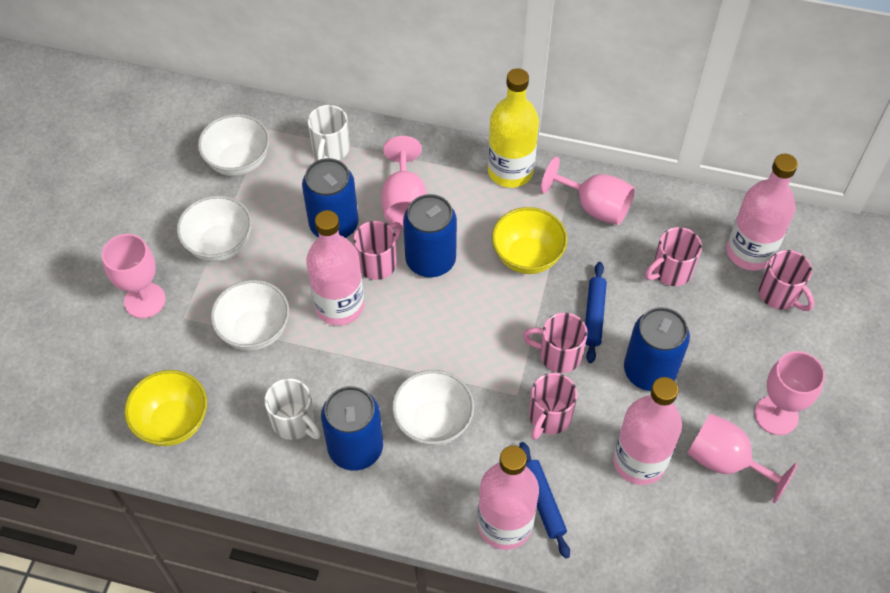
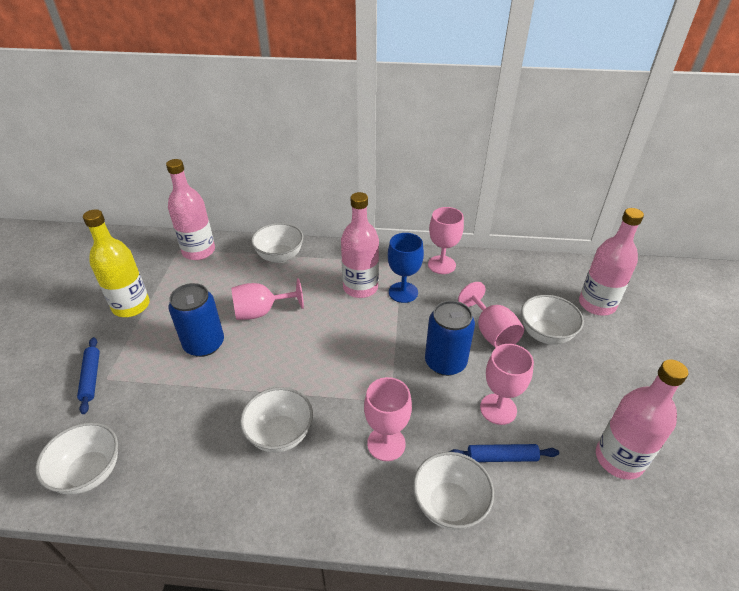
blue can: 4 -> 2
blue goblet: 0 -> 1
pink mug: 5 -> 0
white bowl: 4 -> 5
white mug: 2 -> 0
yellow bowl: 2 -> 0

